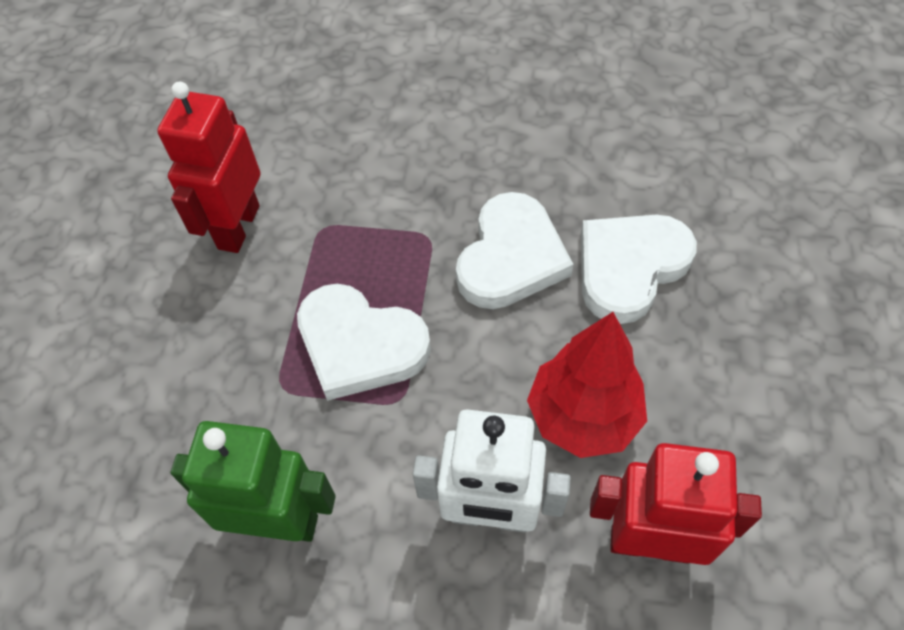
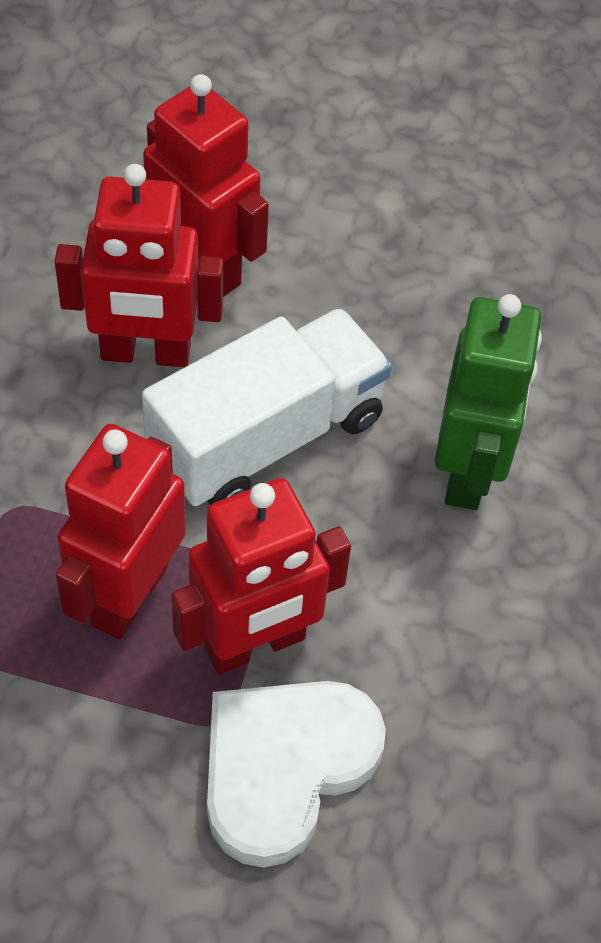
red robot: 2 -> 4
red tree: 1 -> 0
white heart: 3 -> 1
white robot: 1 -> 0
white truck: 0 -> 1

